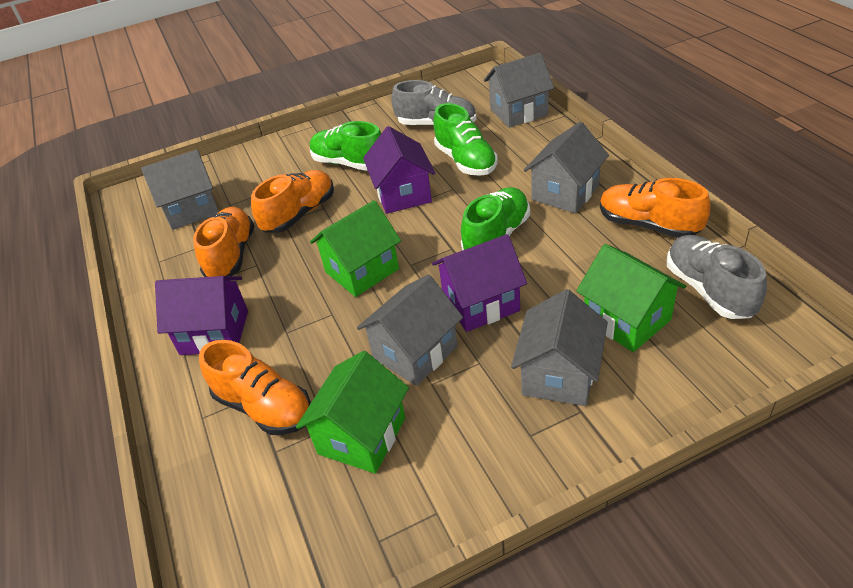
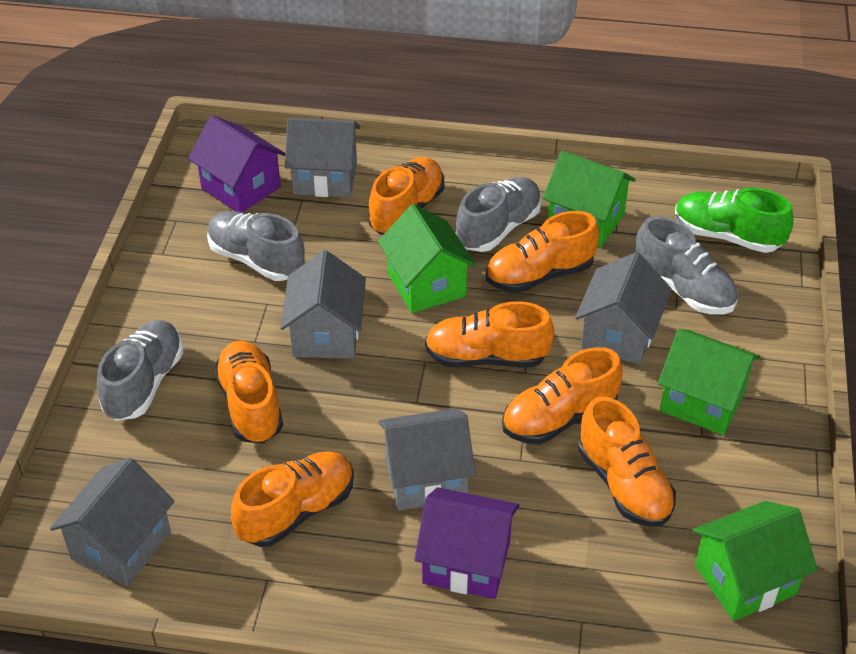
green house: 3 -> 4
green shoe: 3 -> 1
grey shoe: 2 -> 4
orange shoe: 4 -> 7
purple house: 3 -> 2

